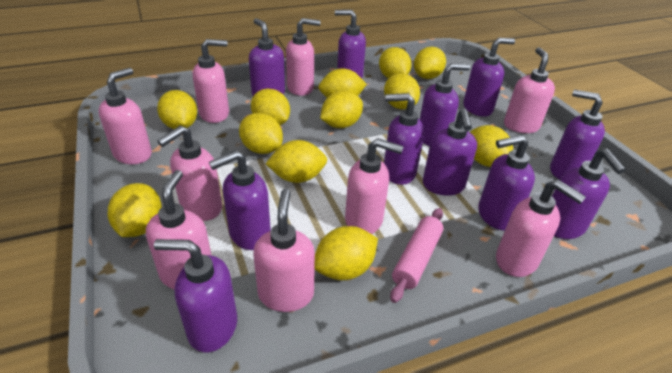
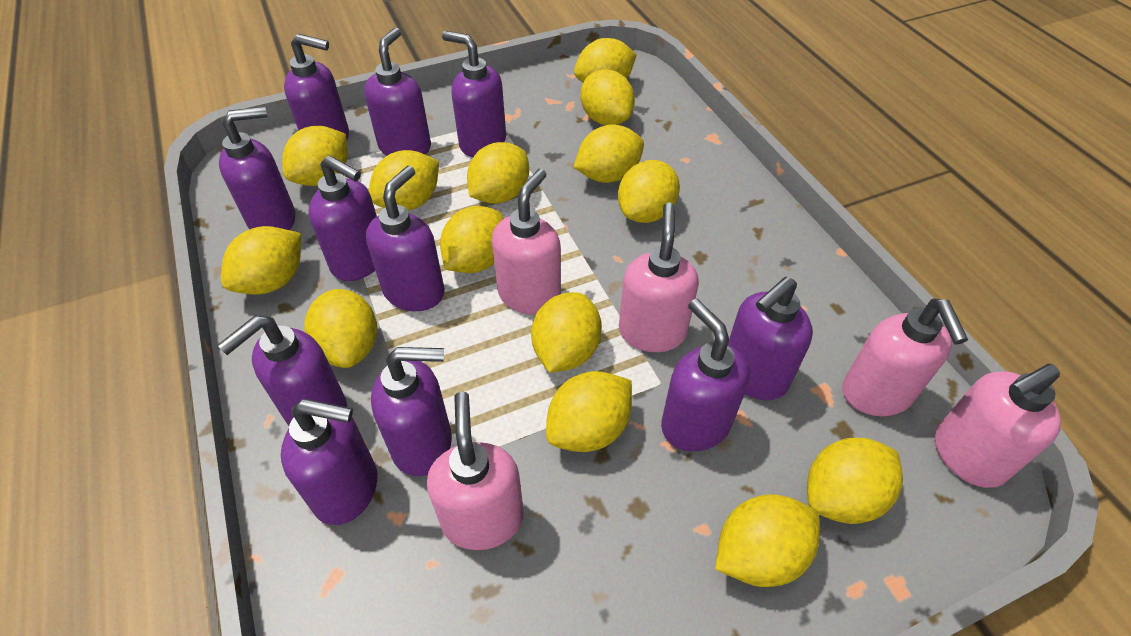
pink rolling pin: 1 -> 0
pink soap dispenser: 9 -> 5
yellow lemon: 12 -> 14

